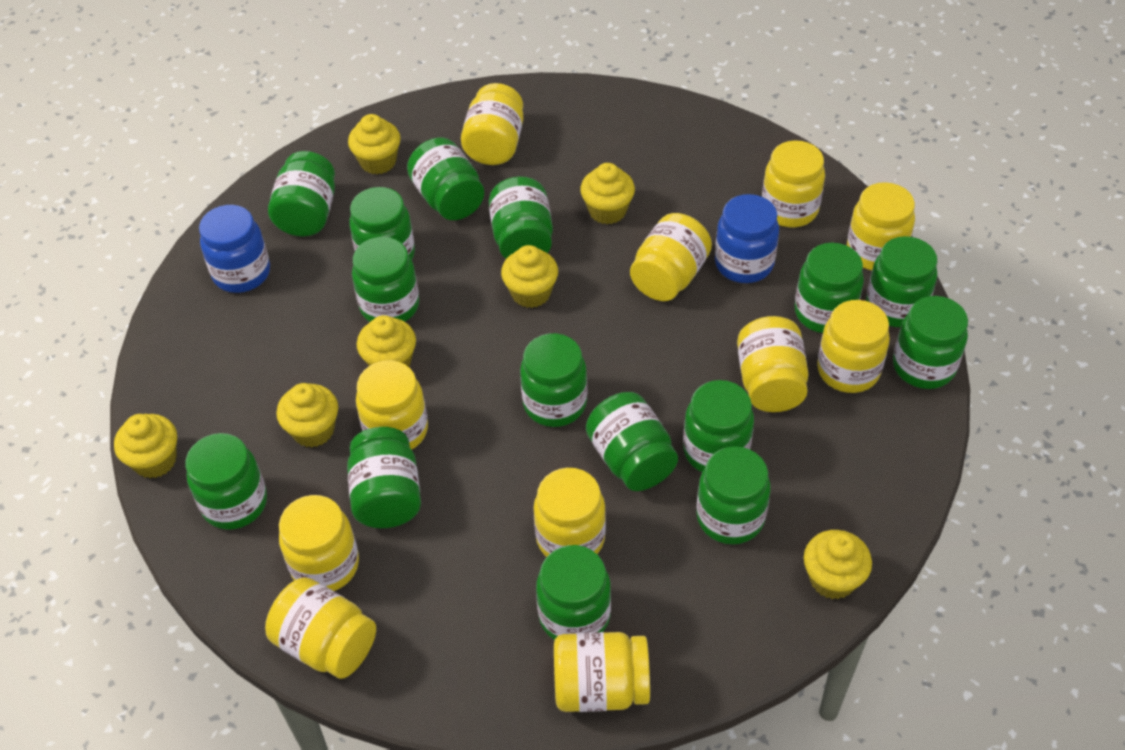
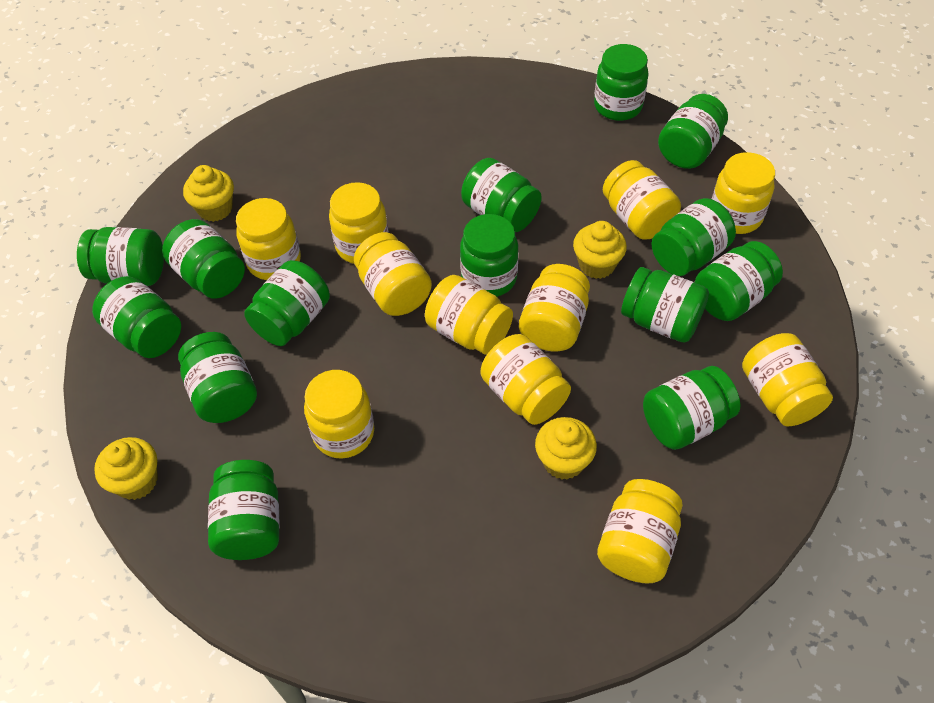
blue jar: 2 -> 0
green jar: 15 -> 14
yellow cupcake: 7 -> 4

